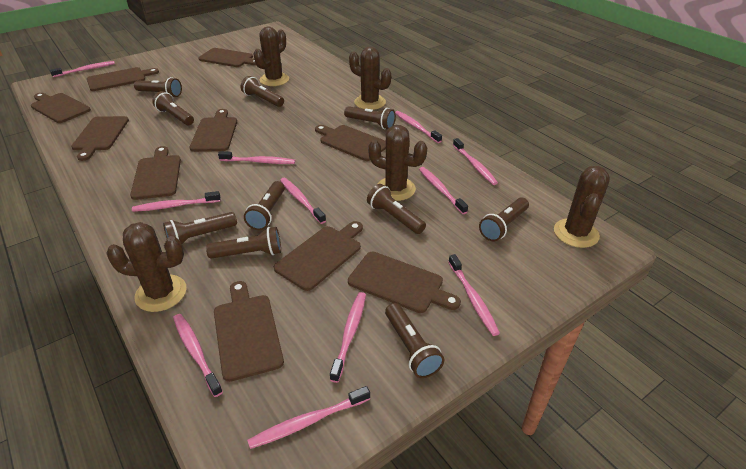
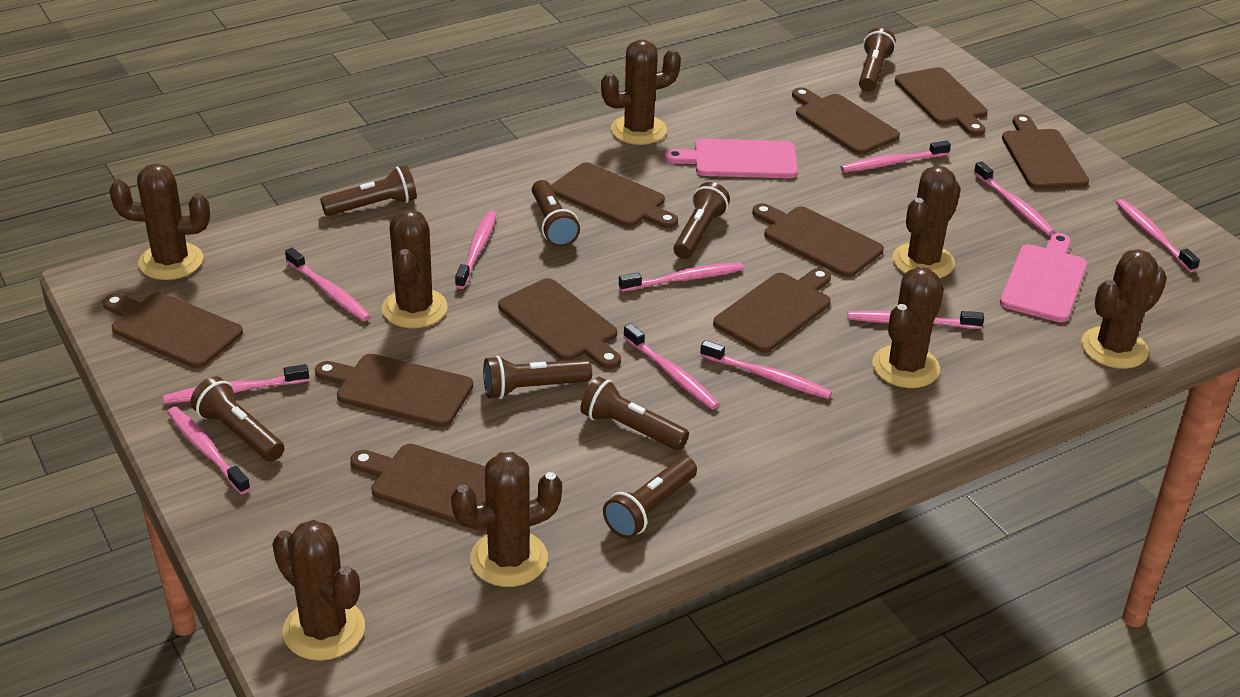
brown cactus: 5 -> 8
brown flashlight: 10 -> 8
pink cutting board: 0 -> 2

